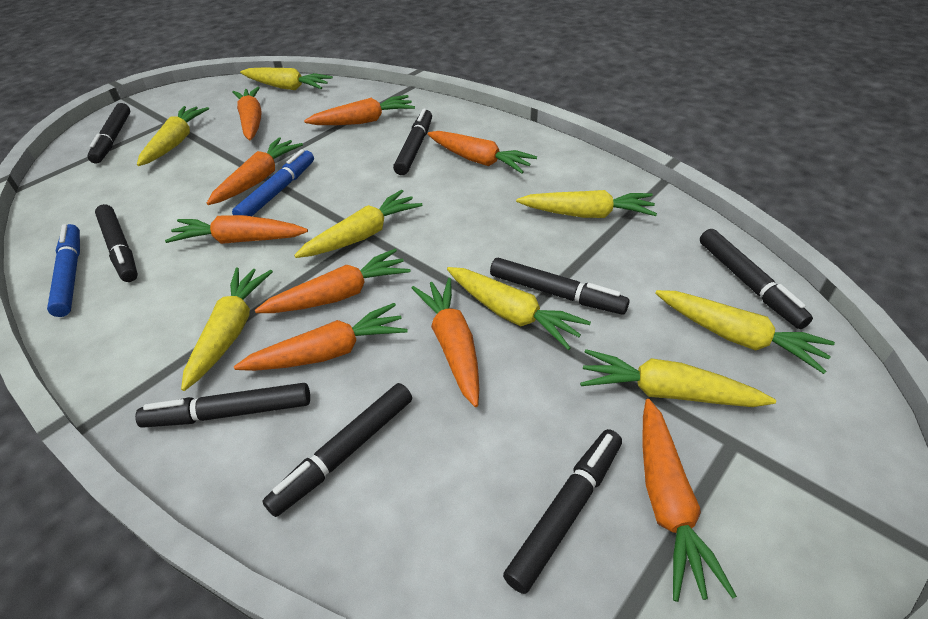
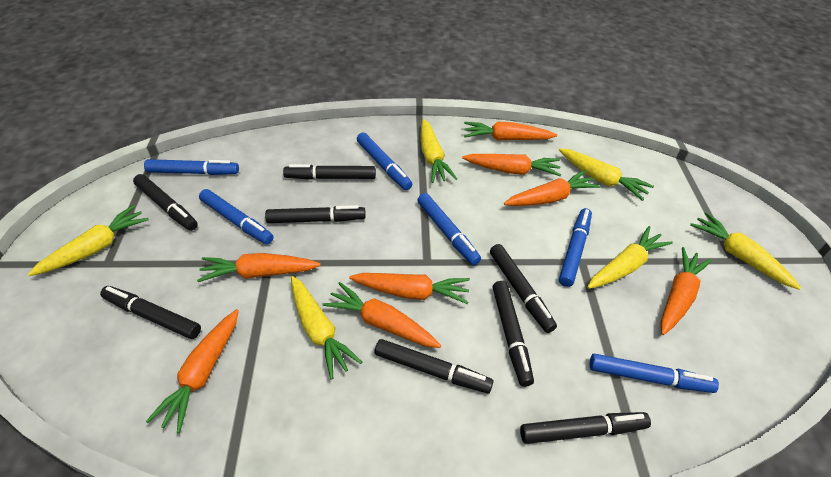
blue marker: 2 -> 6
orange carrot: 9 -> 8
yellow carrot: 8 -> 6

